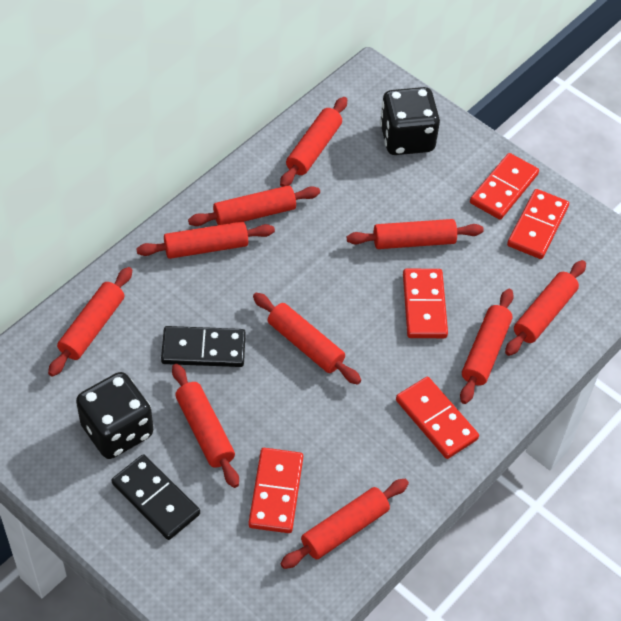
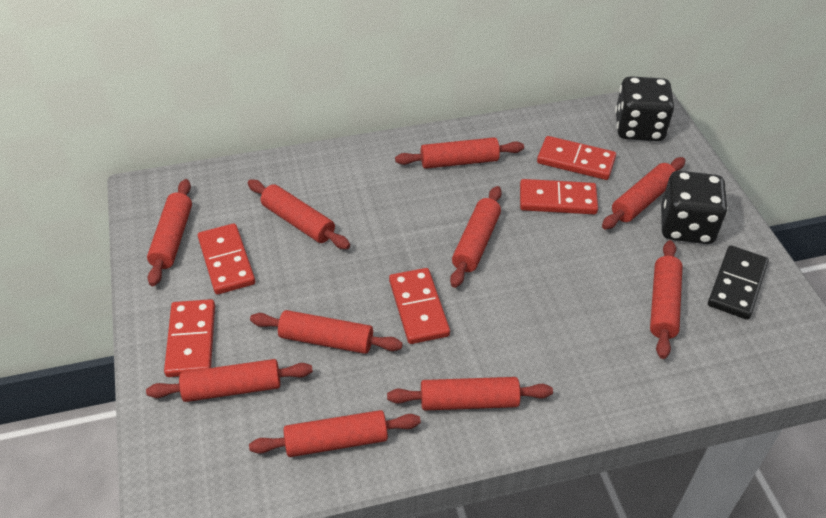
black domino: 2 -> 1

